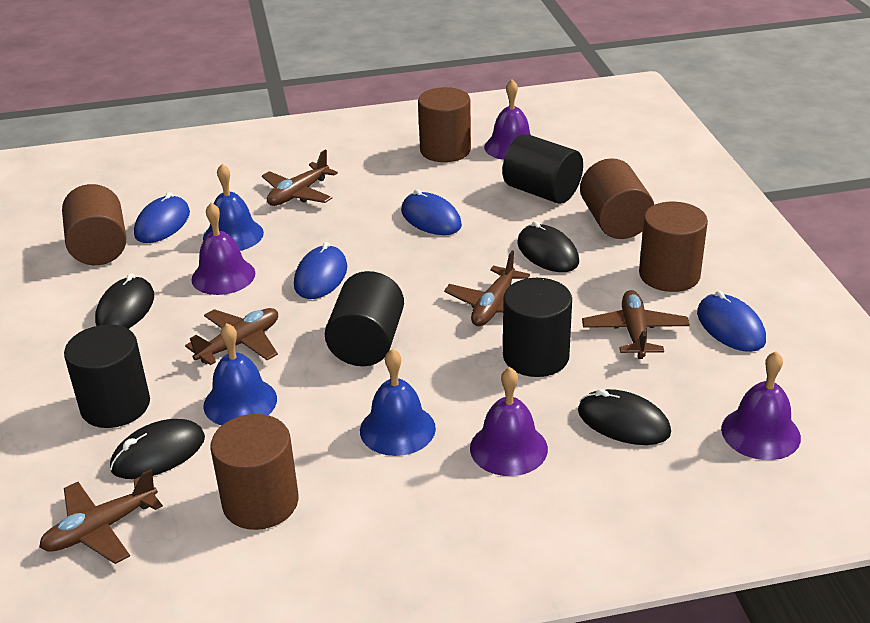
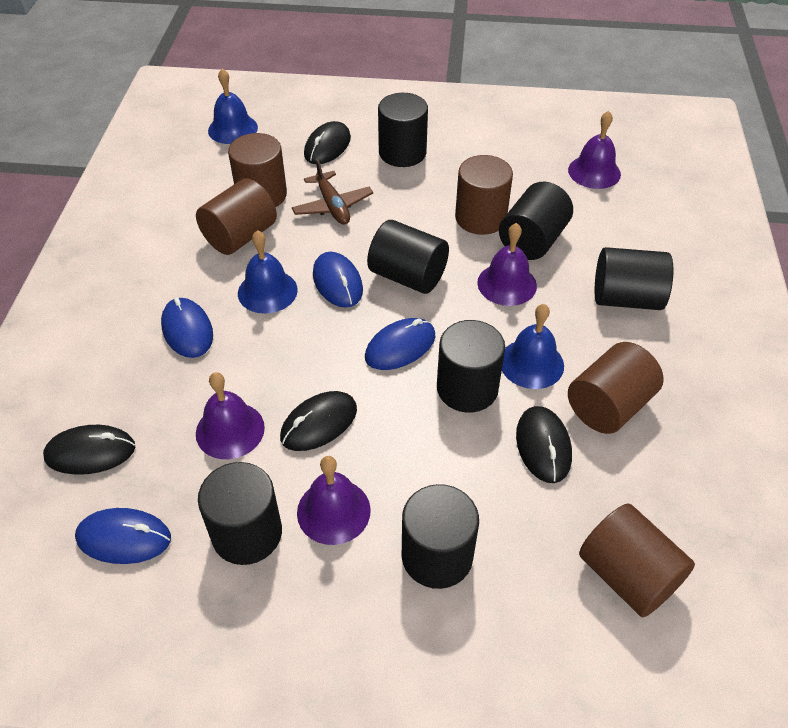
black cylinder: 4 -> 7
brown plane: 5 -> 1

